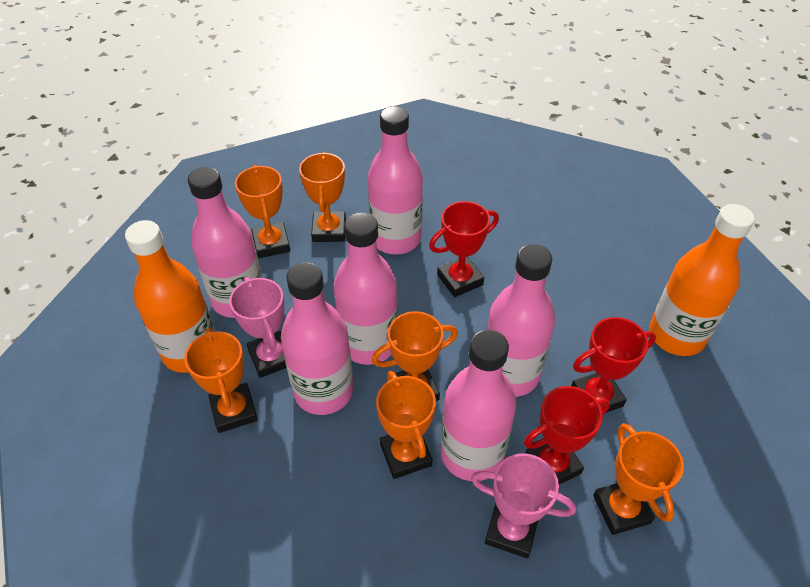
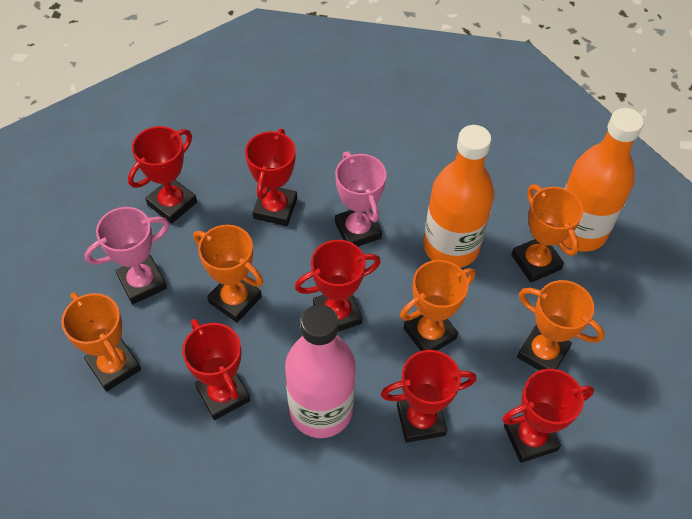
orange trophy: 6 -> 5
pink bottle: 6 -> 1
red trophy: 3 -> 6

